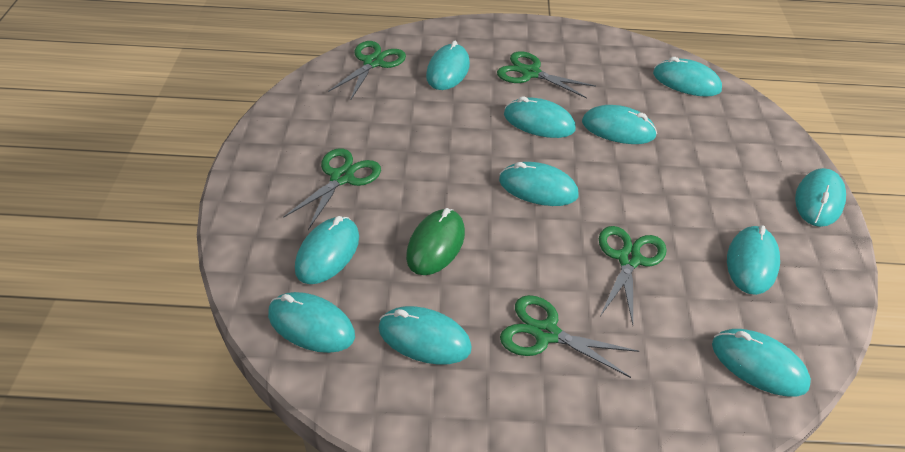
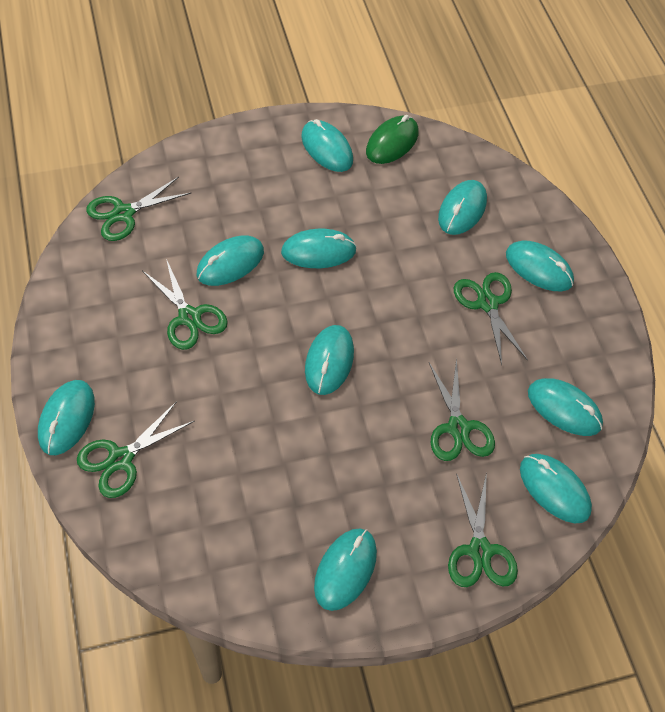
green scissors: 5 -> 6
turquoise mouse: 11 -> 10

